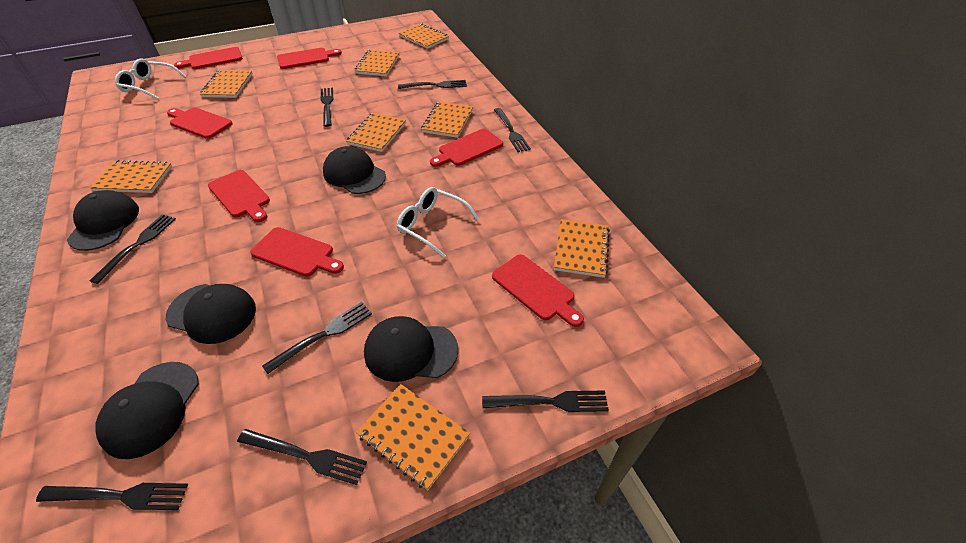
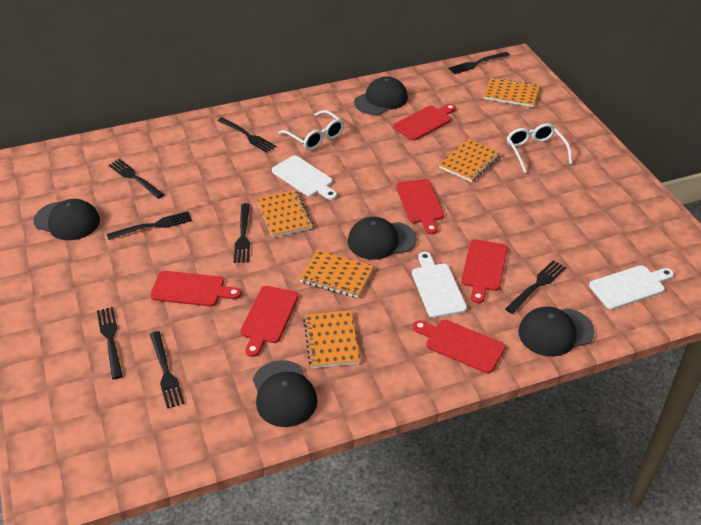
orange notebook: 8 -> 5
red cutting board: 7 -> 6
white cutting board: 0 -> 3

